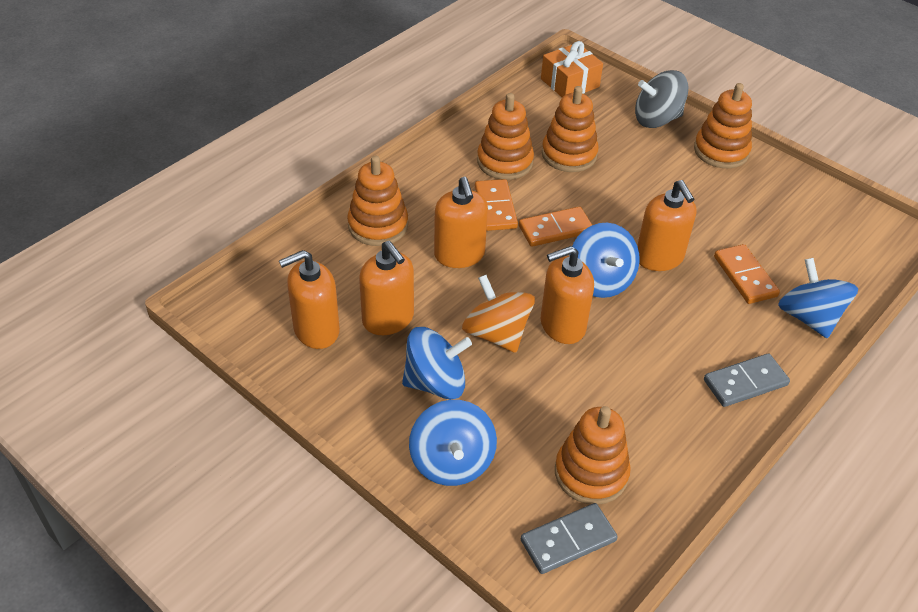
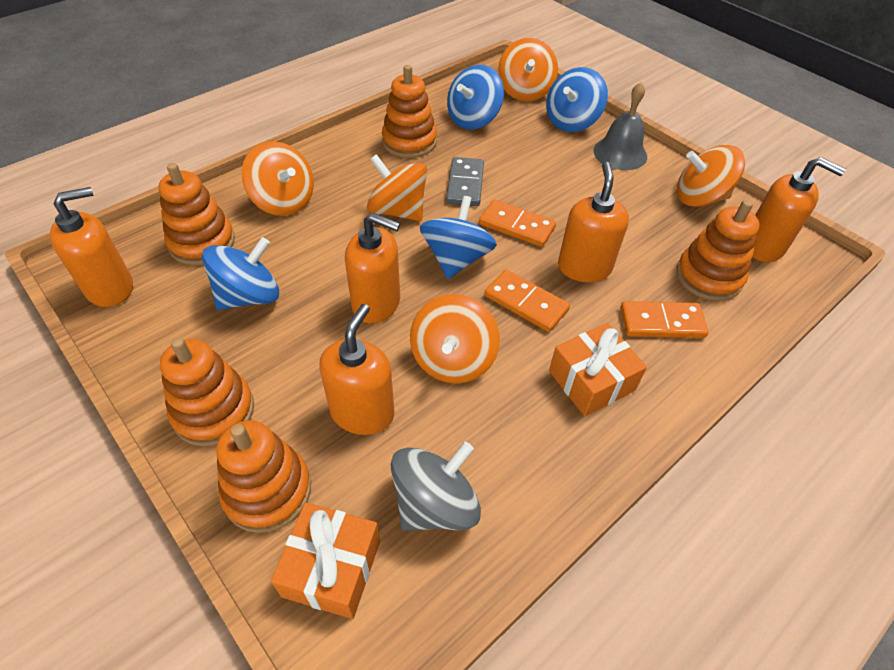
grey bell: 0 -> 1
grey domino: 2 -> 1
orange gift: 1 -> 2
orange spinning top: 1 -> 5

